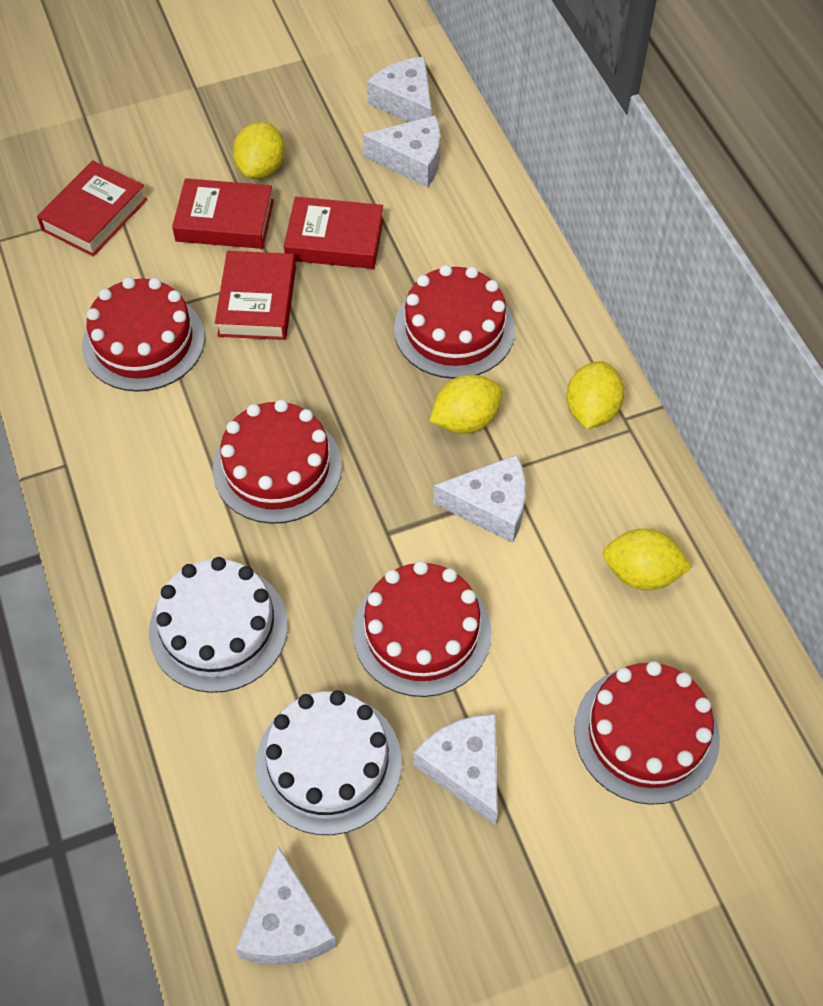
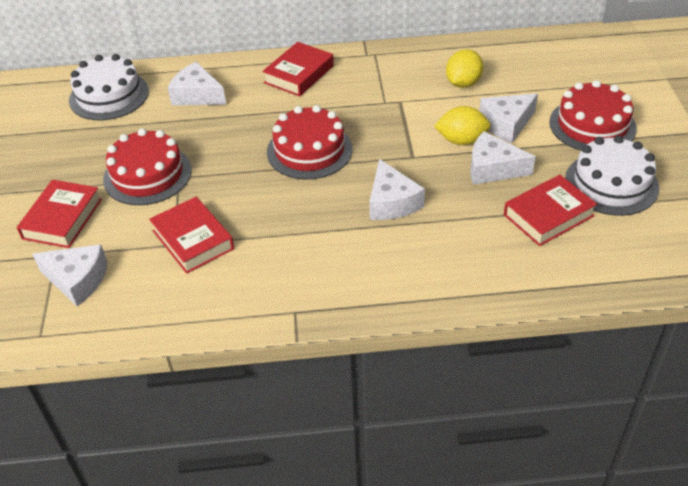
red cake: 5 -> 3
yellow lemon: 4 -> 2

